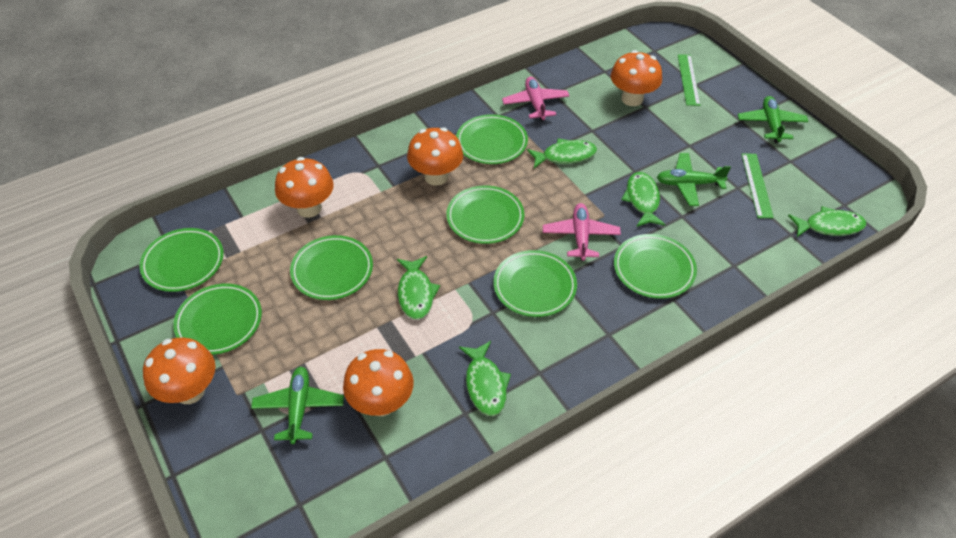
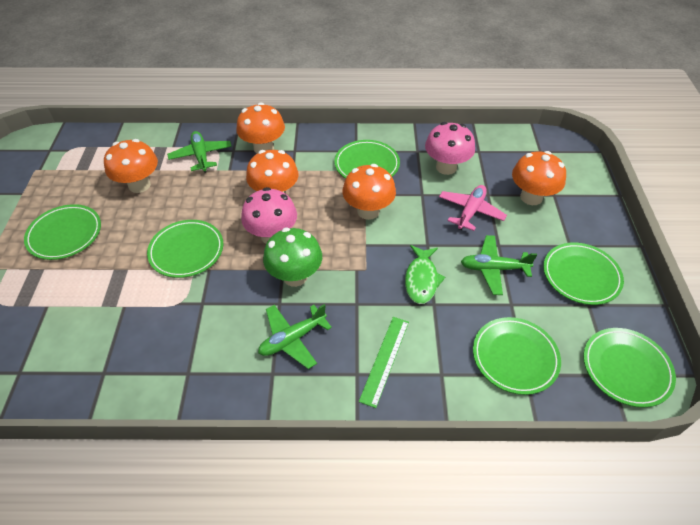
green fish: 5 -> 1
green mushroom: 0 -> 1
green plate: 7 -> 6
green ruler: 2 -> 1
pink mushroom: 0 -> 2
pink plane: 2 -> 1

